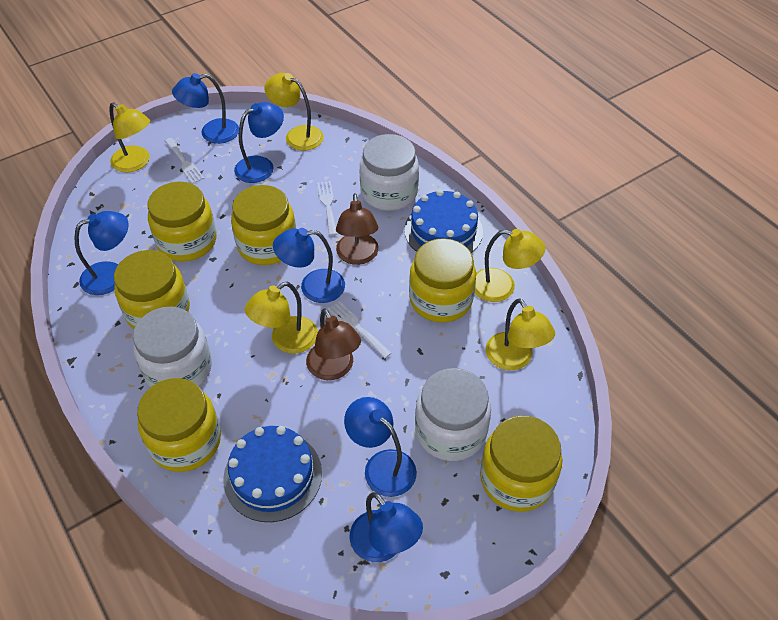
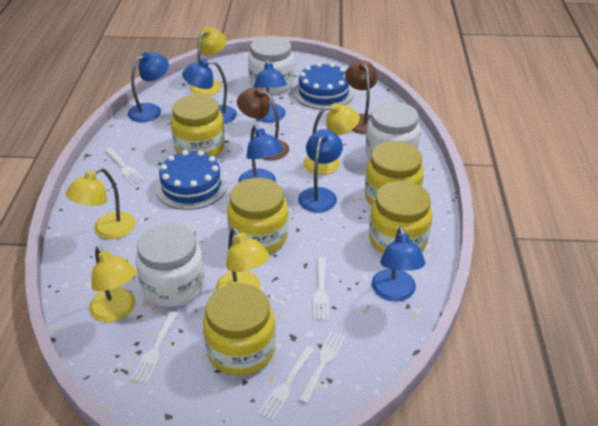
white fork: 3 -> 5
yellow jar: 6 -> 5

